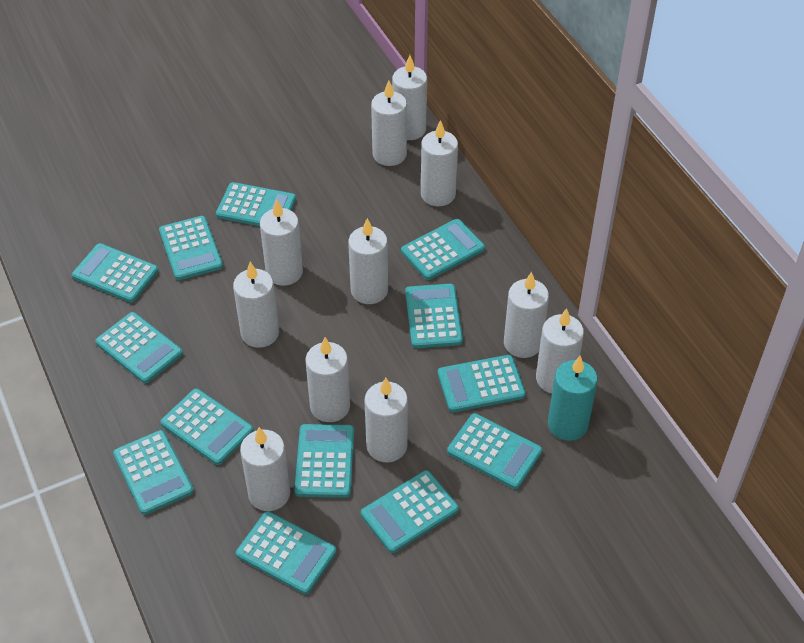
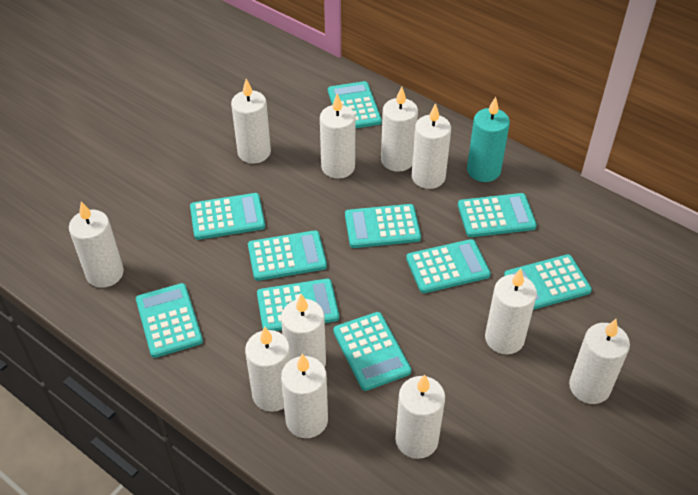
turquoise calculator: 13 -> 10

